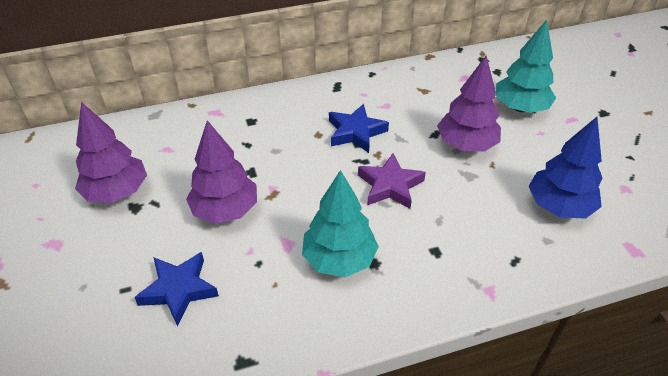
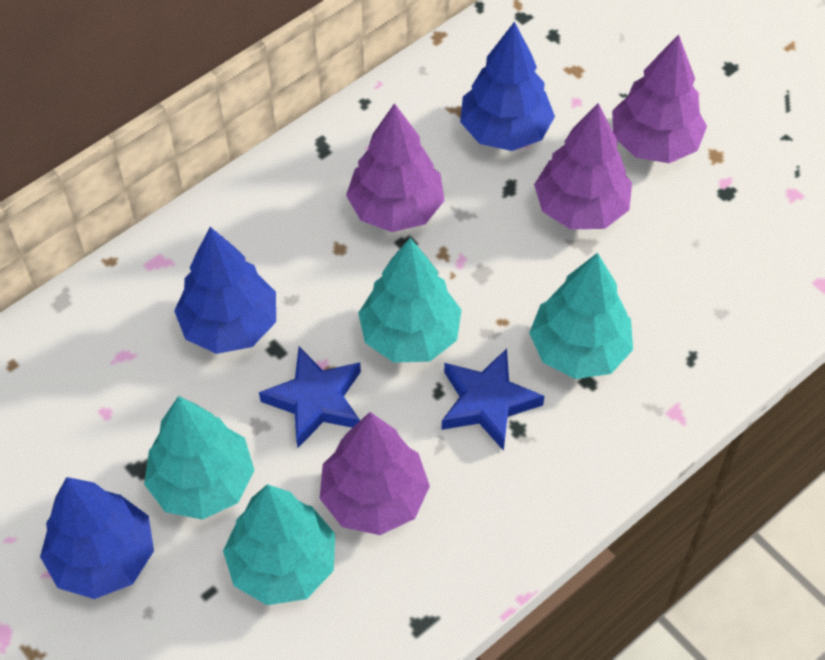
blue tree: 1 -> 3
purple star: 1 -> 0
purple tree: 3 -> 4
turquoise tree: 2 -> 4

